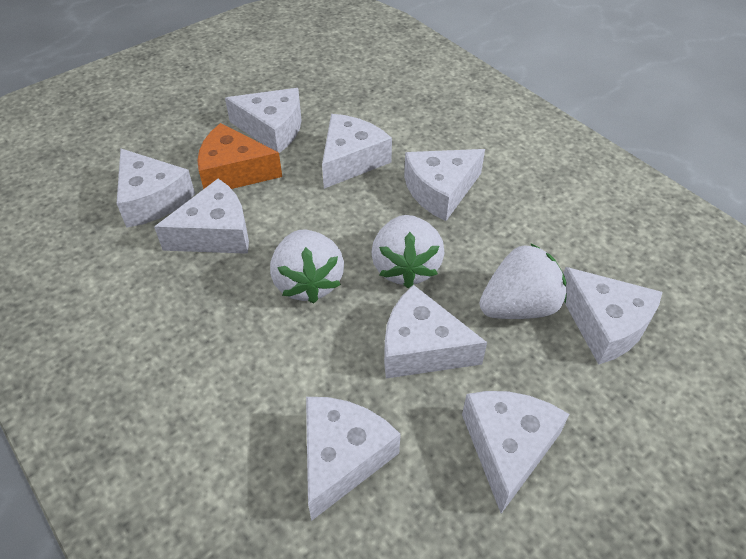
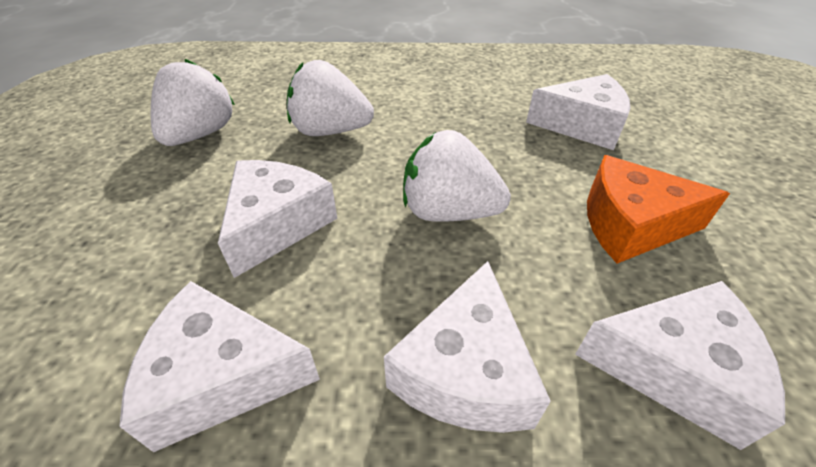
white cheese: 9 -> 5

